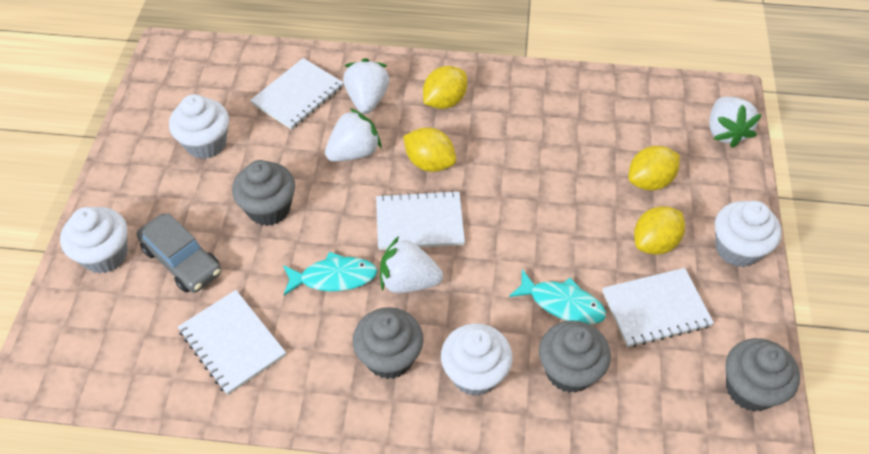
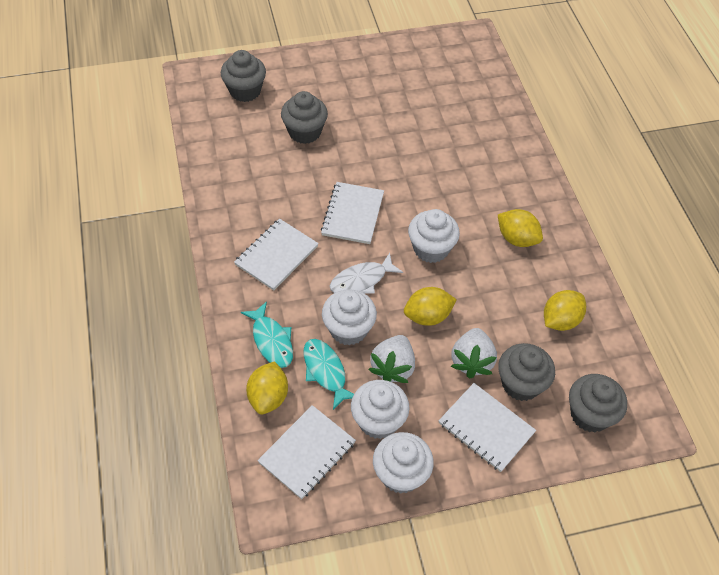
grey car: 1 -> 0
white fish: 0 -> 1
white strawberry: 4 -> 2

